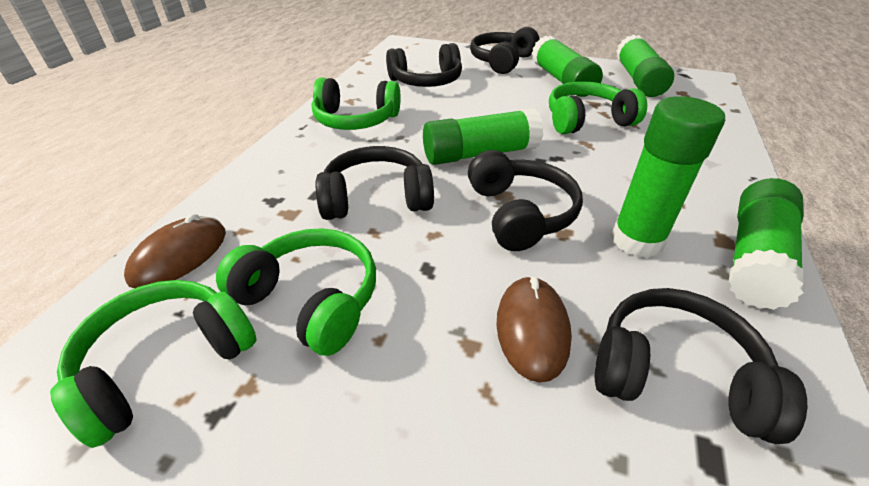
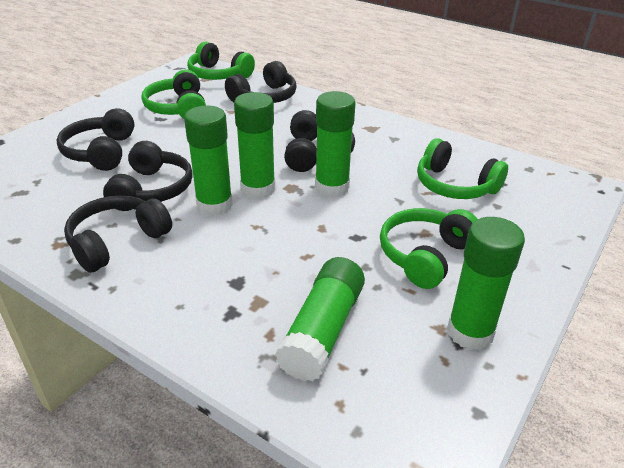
brown mouse: 2 -> 0

